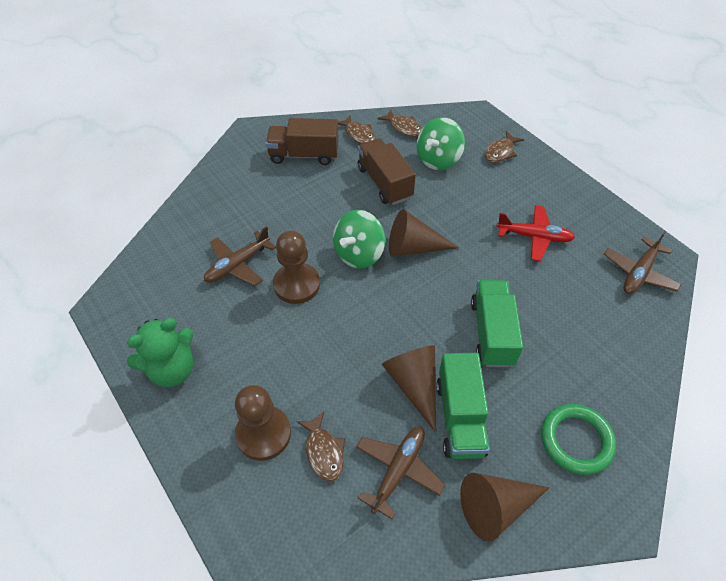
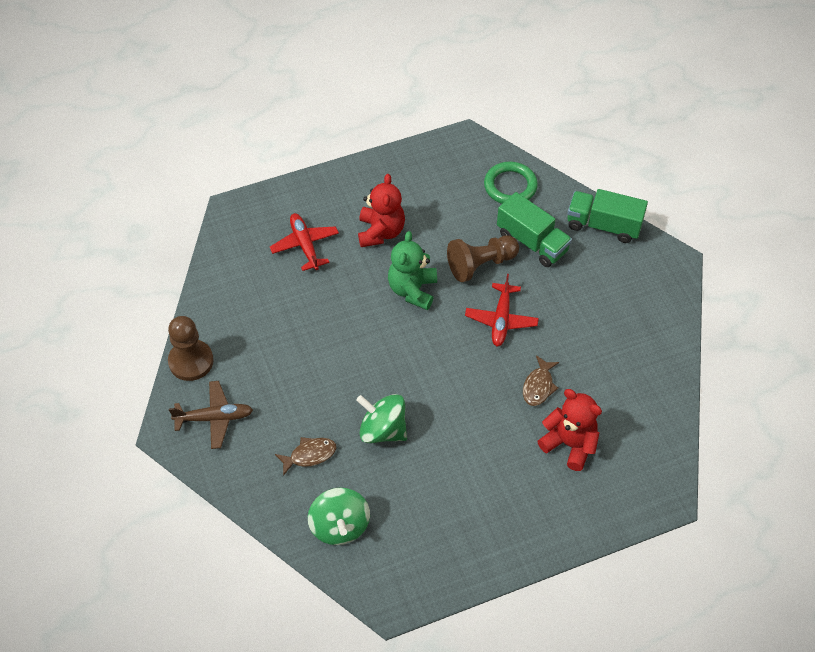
brown cone: 3 -> 0
brown fish: 4 -> 2
brown plane: 3 -> 1
brown truck: 2 -> 0
red plane: 1 -> 2
red teddy bear: 0 -> 2

